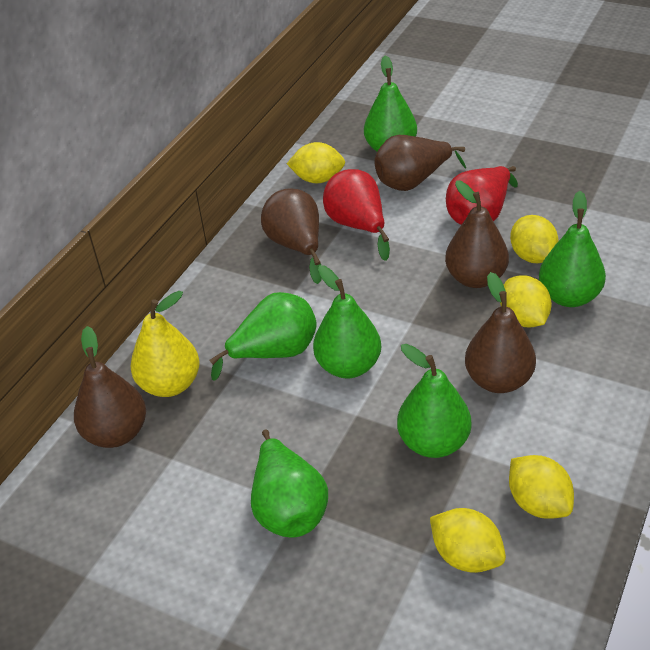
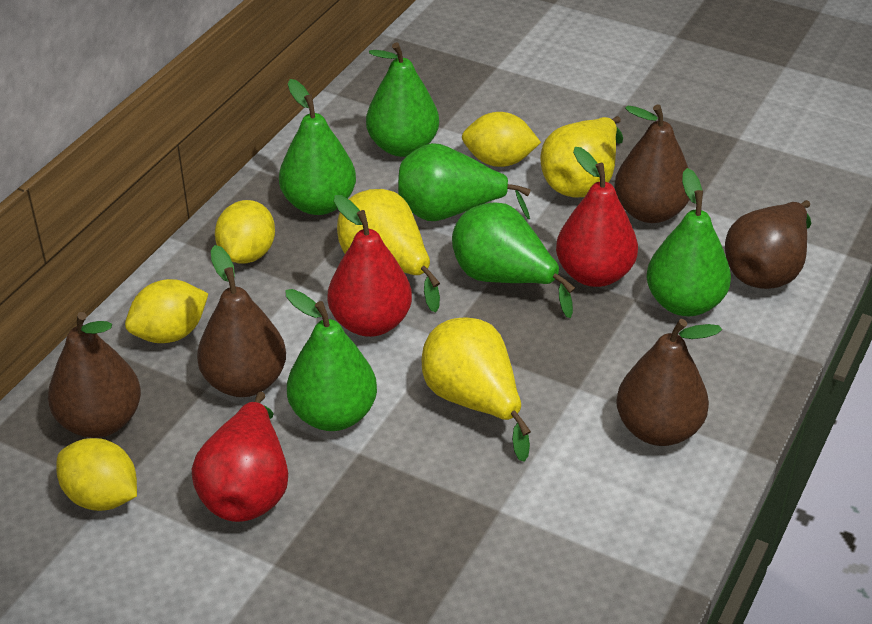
red pear: 2 -> 3
yellow lemon: 5 -> 4
yellow pear: 1 -> 3

